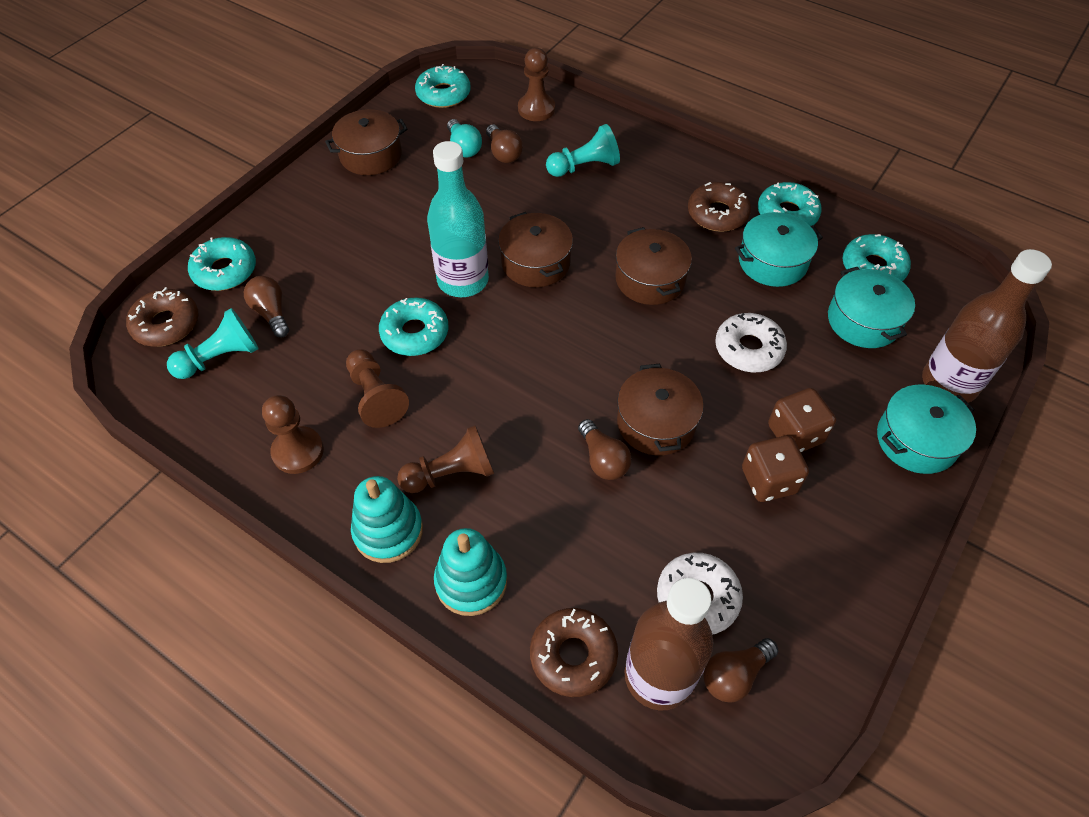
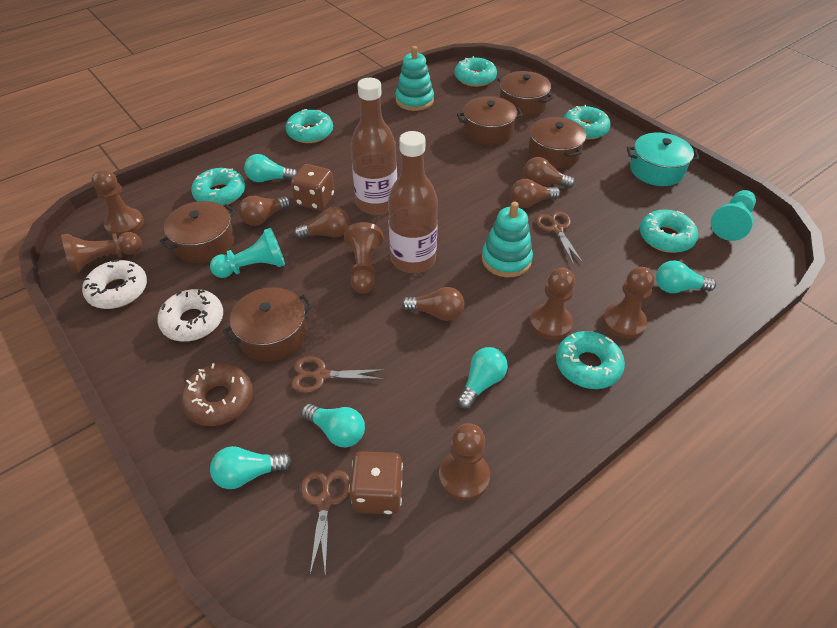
brown donut: 3 -> 1
brown light bulb: 4 -> 5
brown pawn: 4 -> 6
brown pot: 4 -> 5
brown scissors: 0 -> 3
turquoise bottle: 1 -> 0
turquoise donut: 5 -> 6
turquoise light bulb: 1 -> 5
turquoise pot: 3 -> 1

